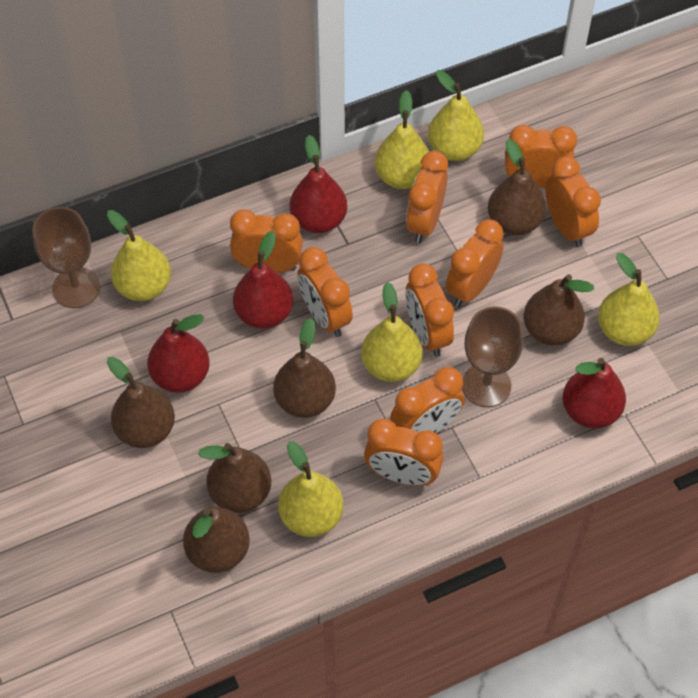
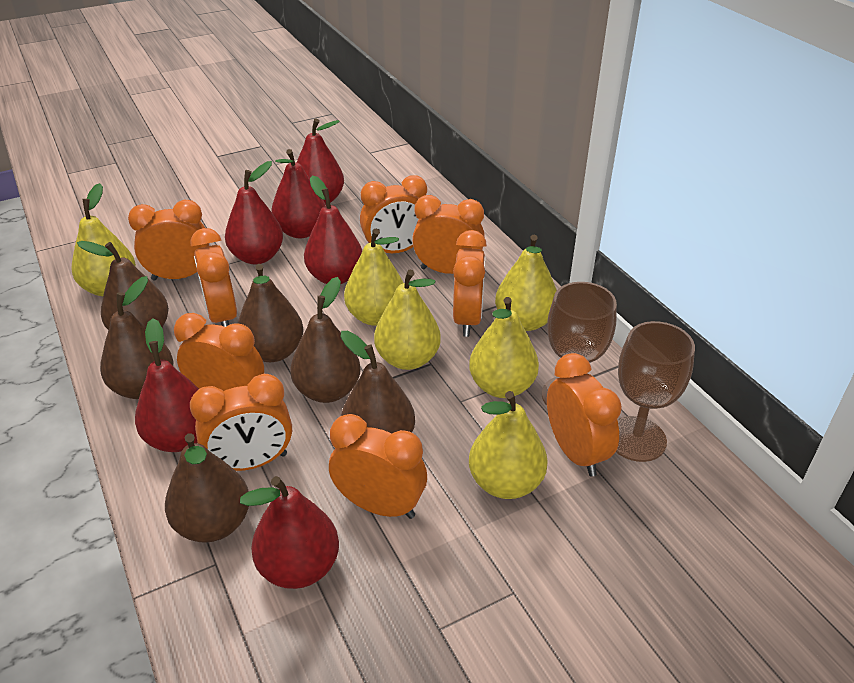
red pear: 4 -> 6

